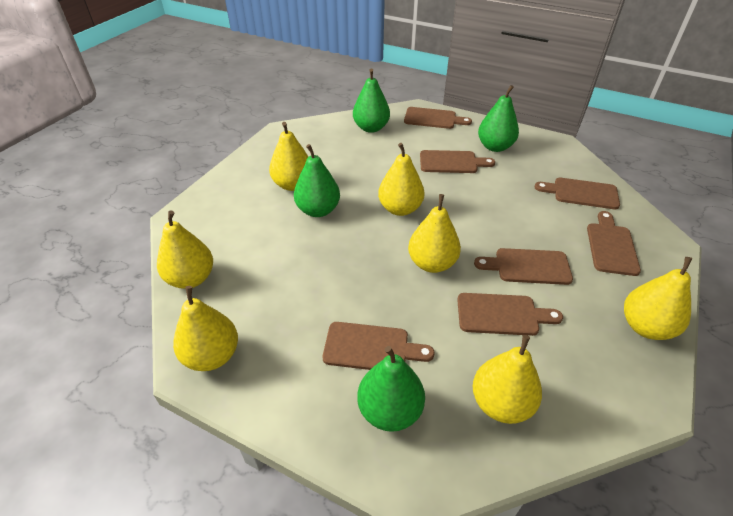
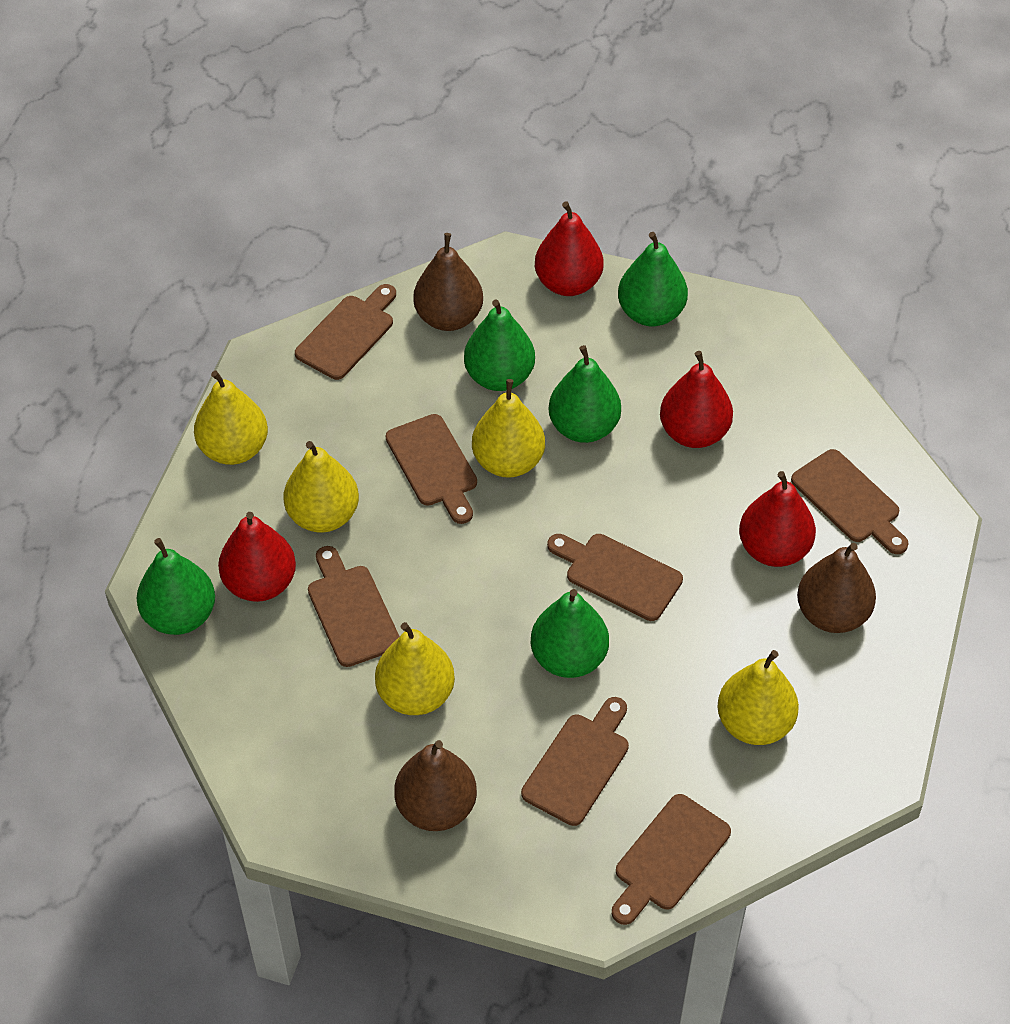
brown pear: 0 -> 3
green pear: 4 -> 5
red pear: 0 -> 4
yellow pear: 7 -> 5

